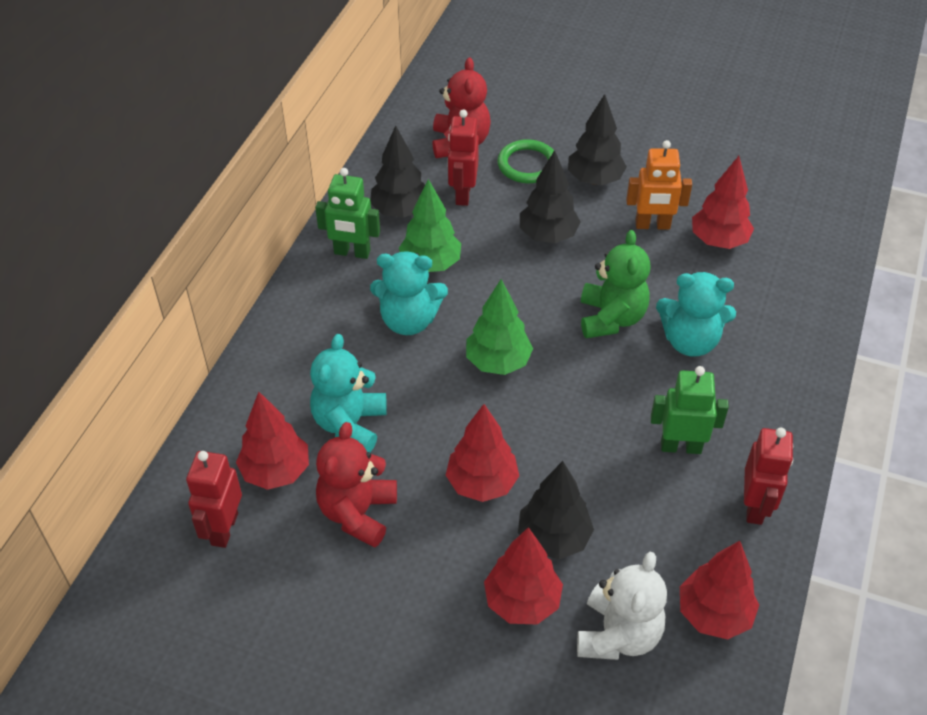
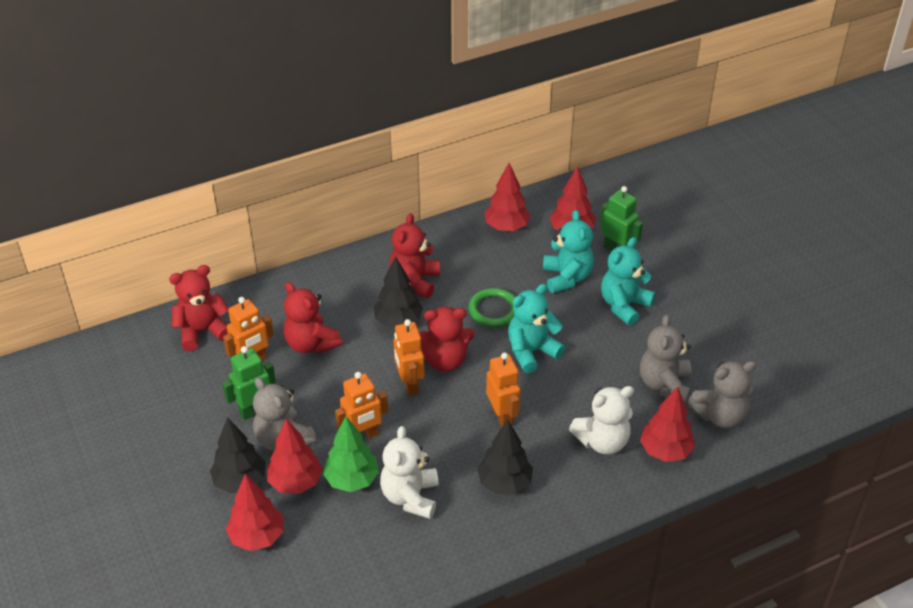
black tree: 4 -> 3
green teddy bear: 1 -> 0
green tree: 2 -> 1
grey teddy bear: 0 -> 3
orange robot: 1 -> 4
red robot: 3 -> 0
red teddy bear: 2 -> 4
white teddy bear: 1 -> 2

